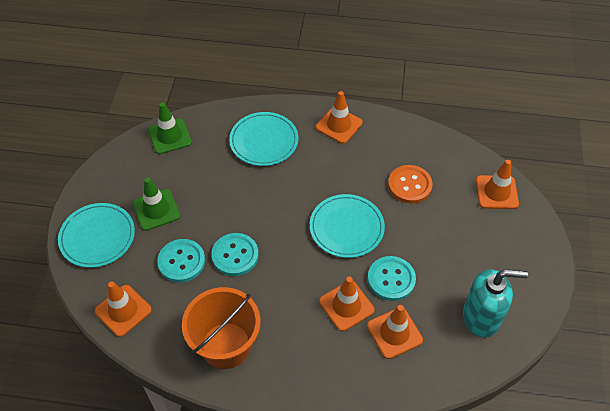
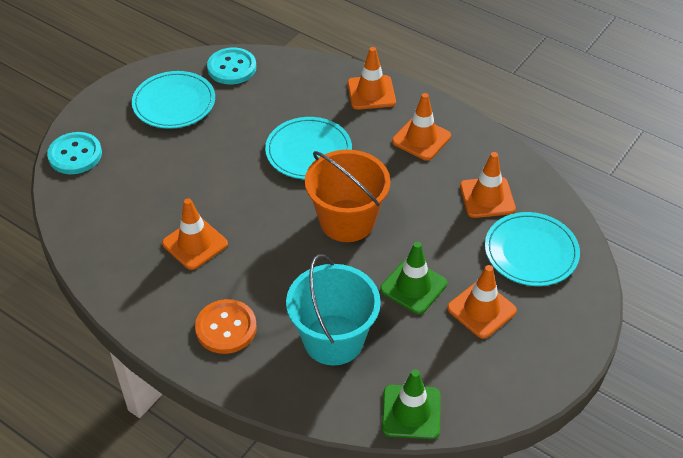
turquoise bucket: 0 -> 1
turquoise button: 3 -> 2
turquoise soap dispenser: 1 -> 0

